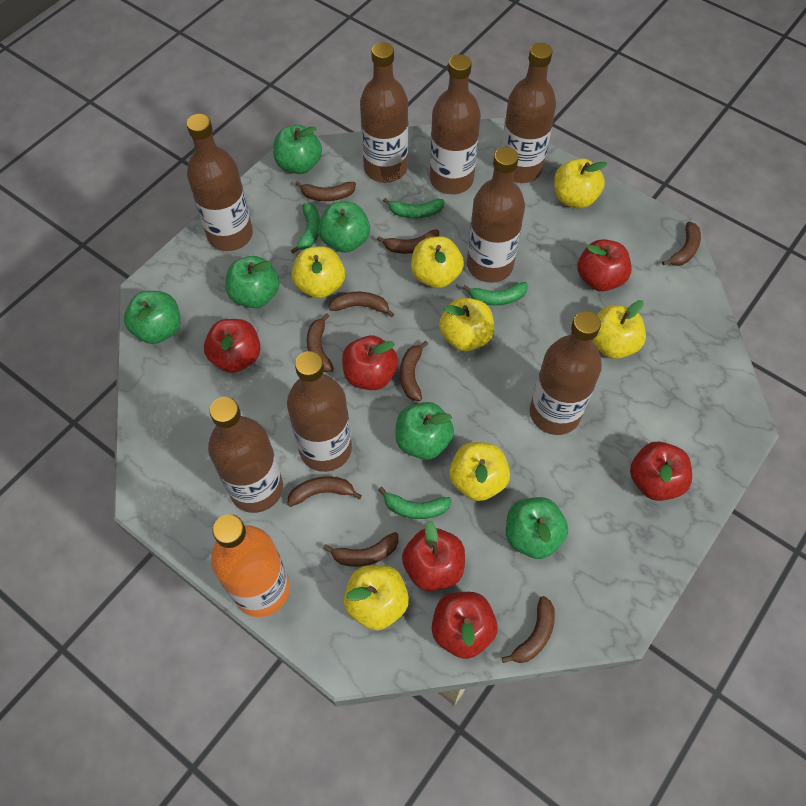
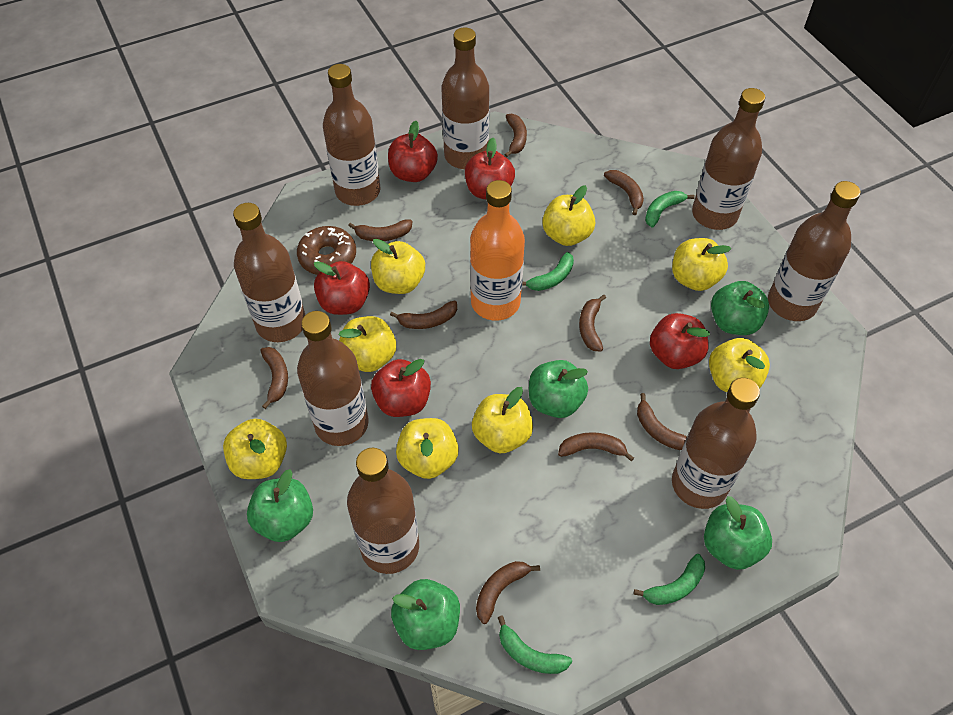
brown donut: 0 -> 1
green apple: 6 -> 5
red apple: 6 -> 5
yellow apple: 7 -> 8

